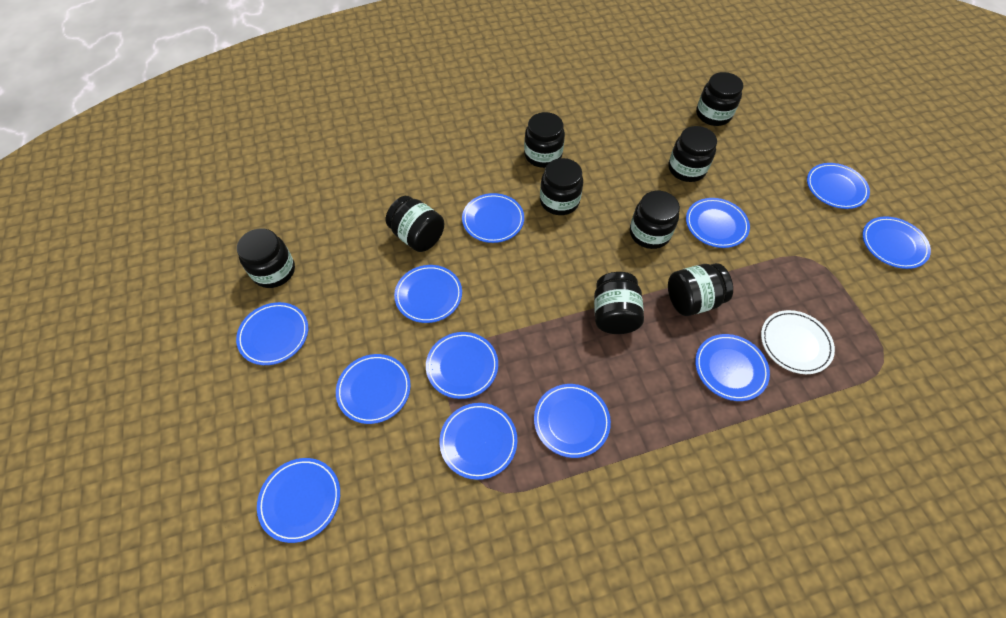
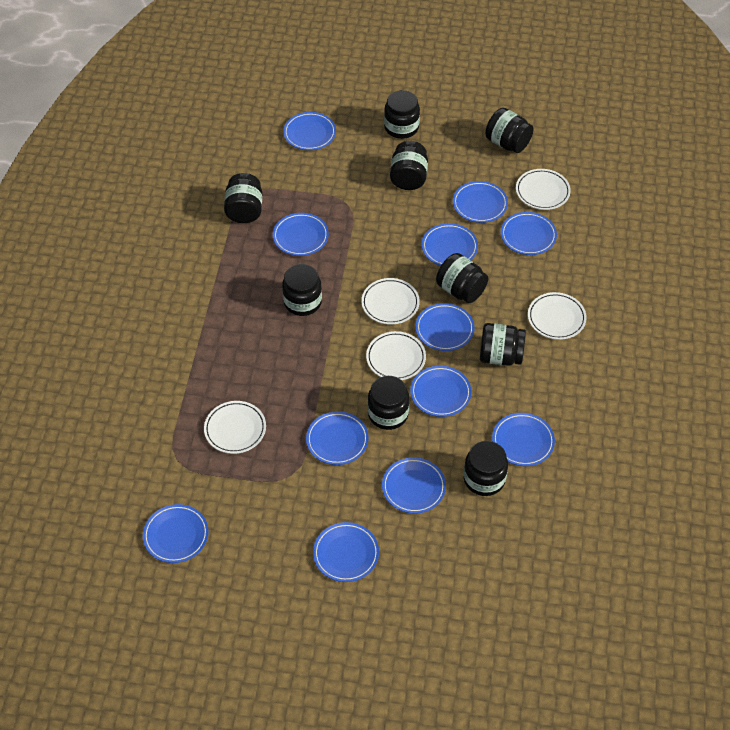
white plate: 1 -> 5

